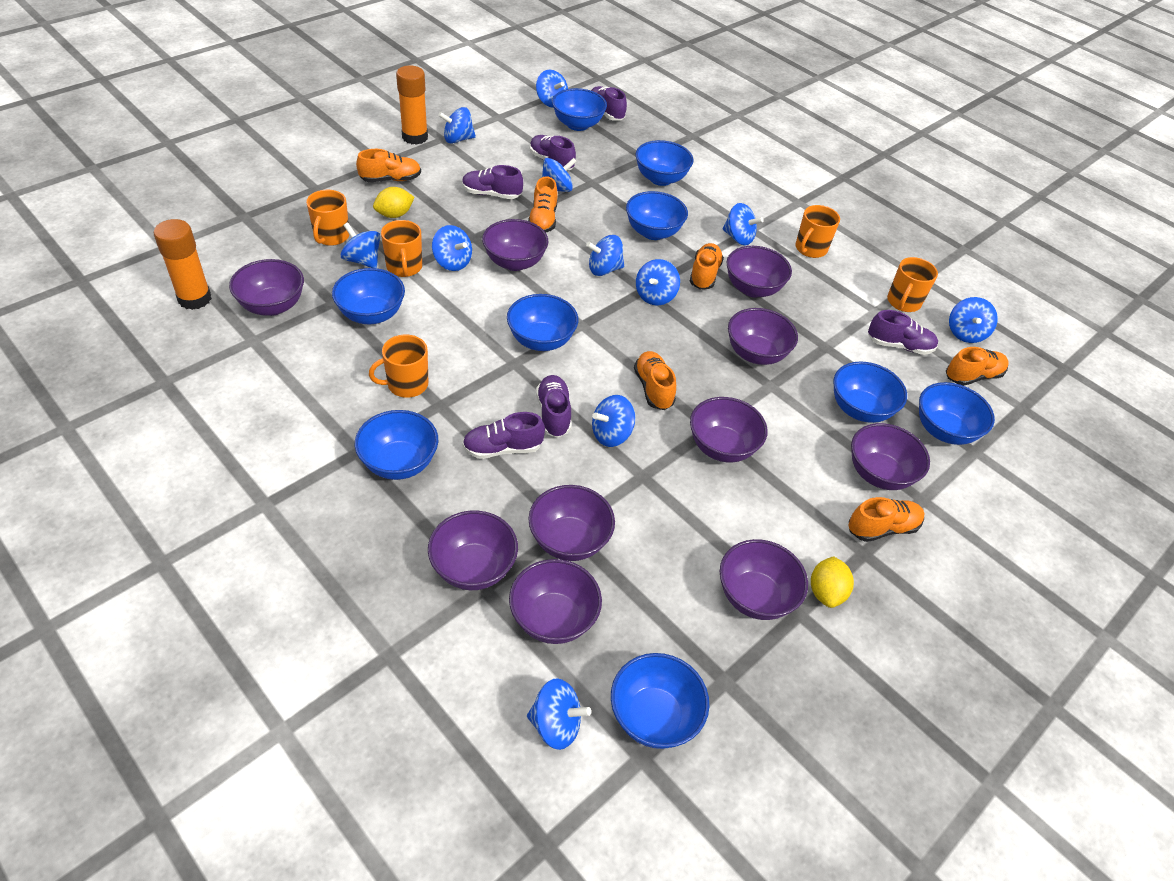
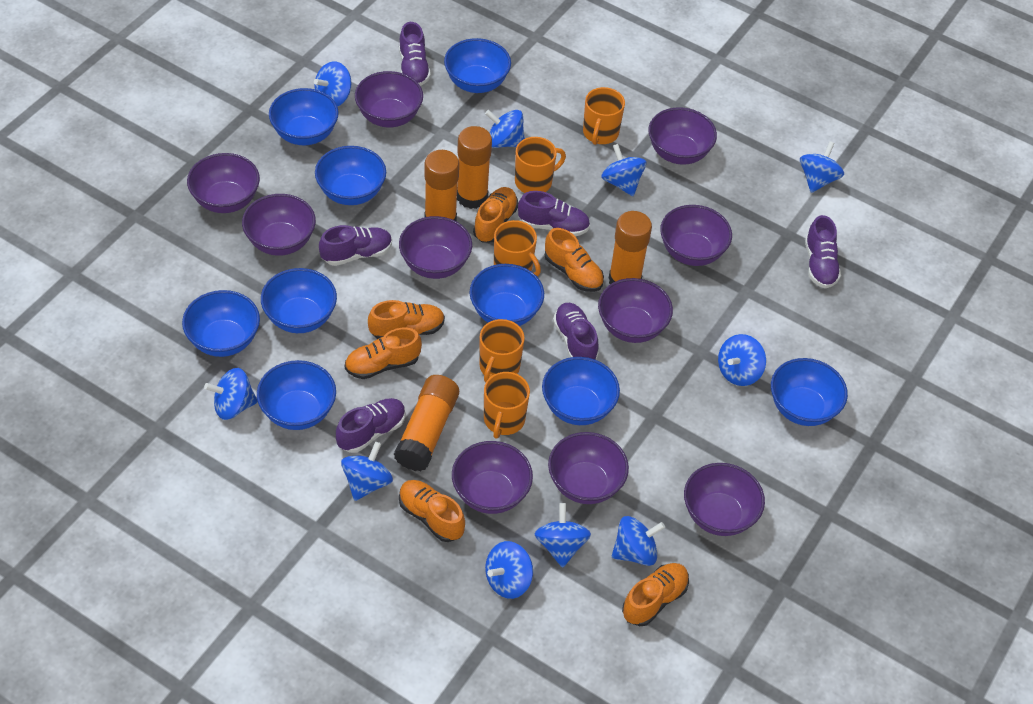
blue spinning top: 11 -> 10
orange glue stick: 2 -> 4
yellow lemon: 2 -> 0

